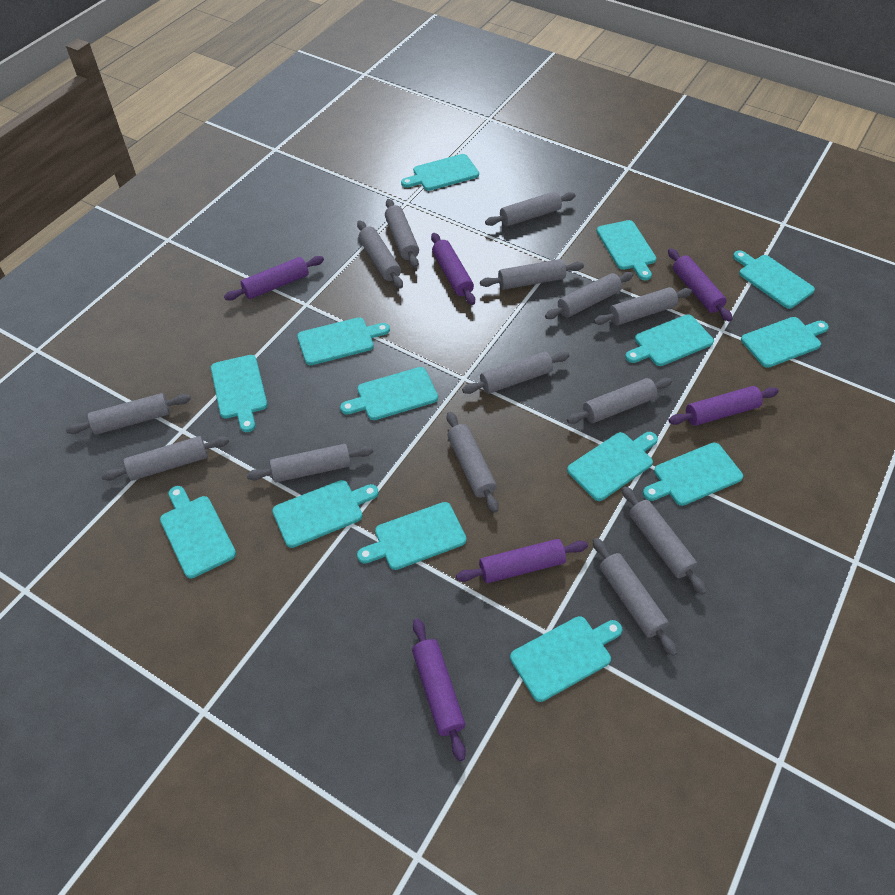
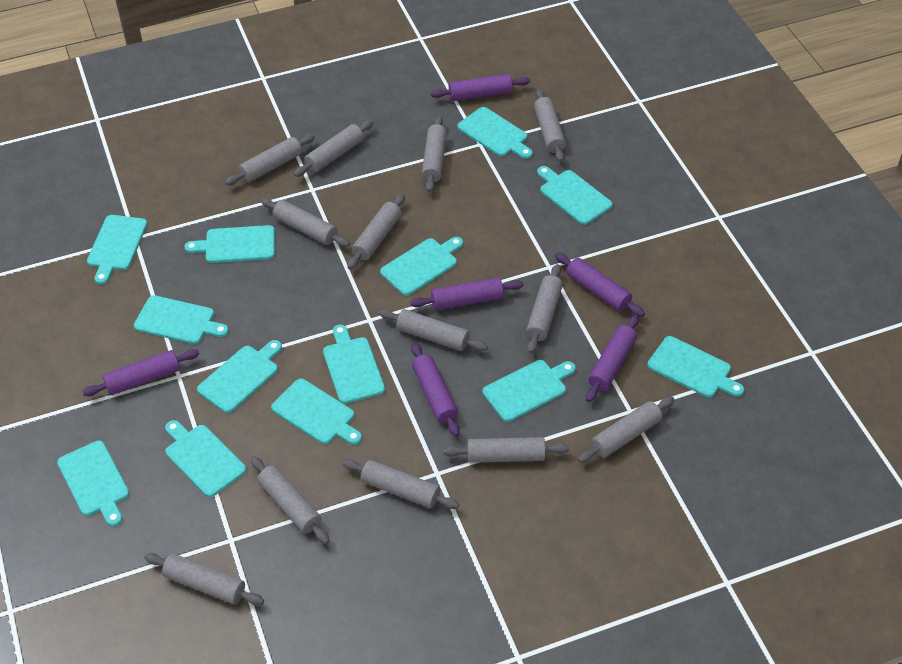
grey rolling pin: 14 -> 13
turquoise cutting board: 14 -> 13

